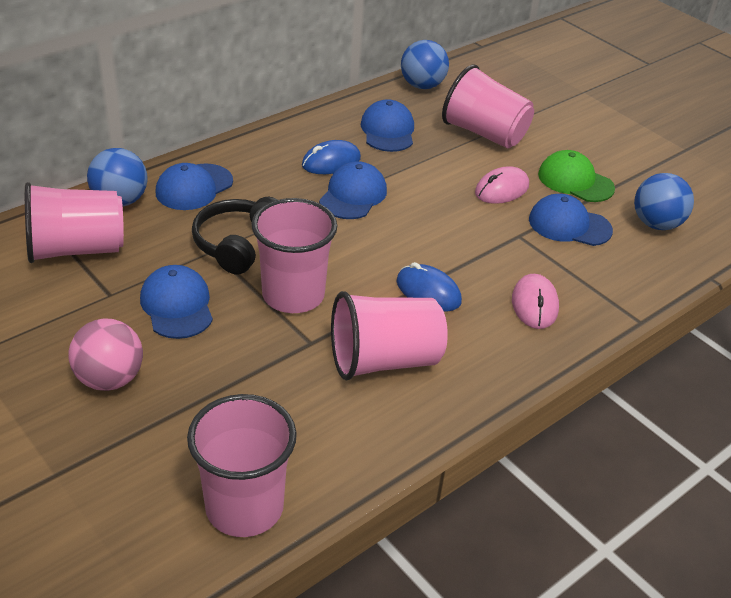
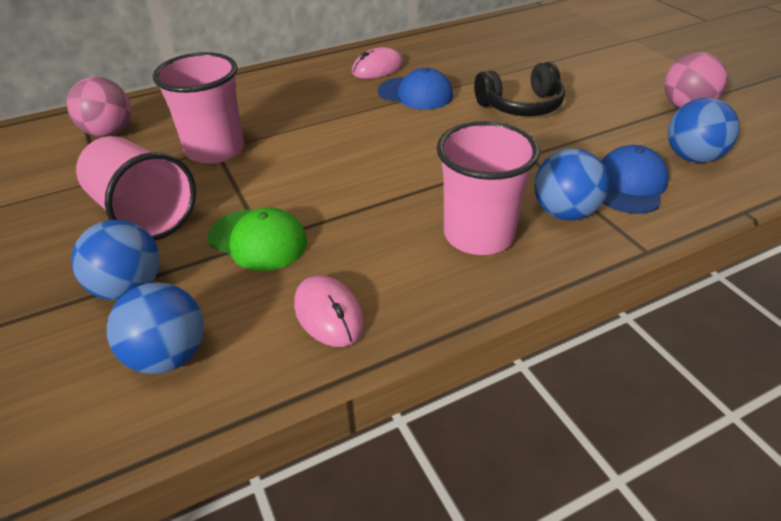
blue ball: 3 -> 4
blue cap: 5 -> 2
blue mouse: 2 -> 0
pink ball: 1 -> 2
pink cup: 5 -> 3

